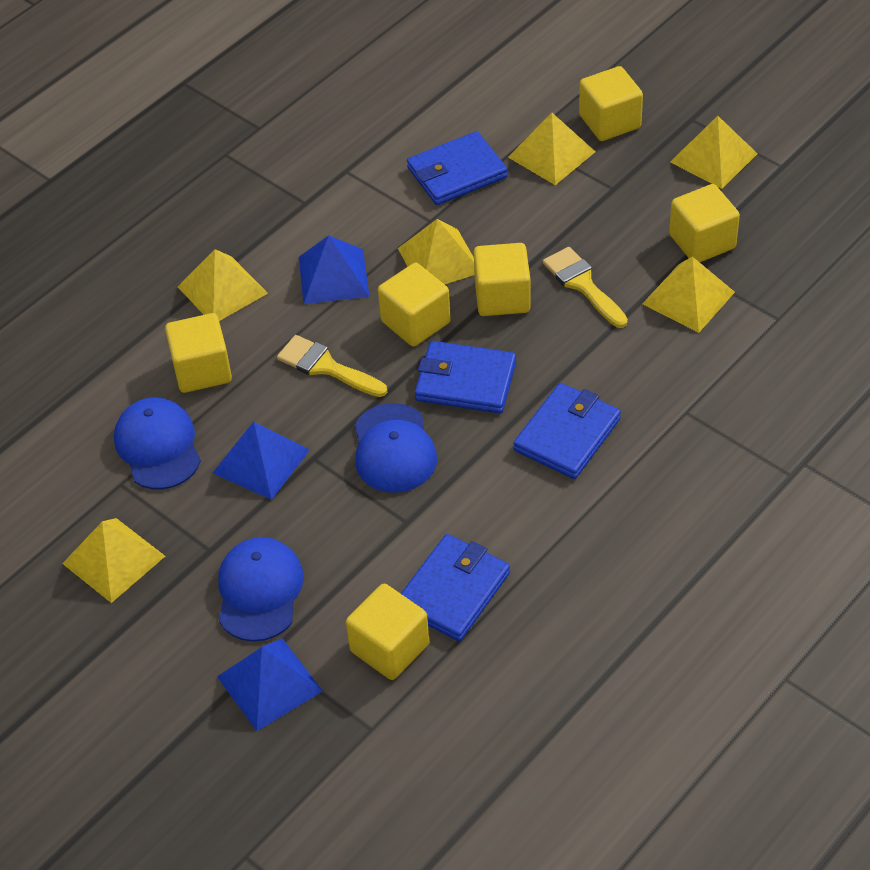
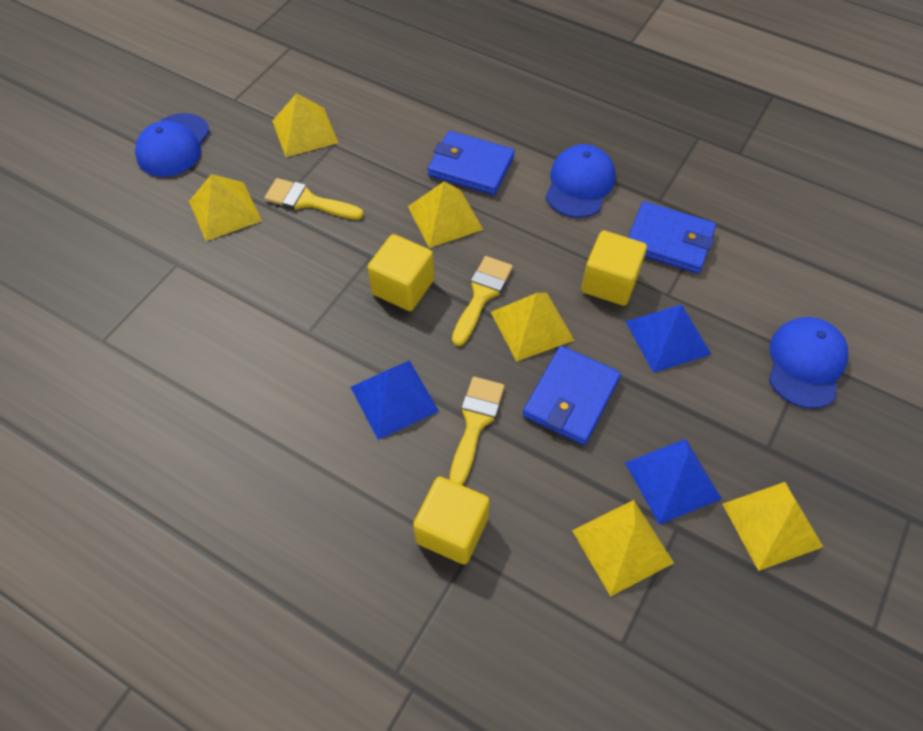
blue wallet: 4 -> 3
yellow brush: 2 -> 3
yellow cube: 6 -> 3

